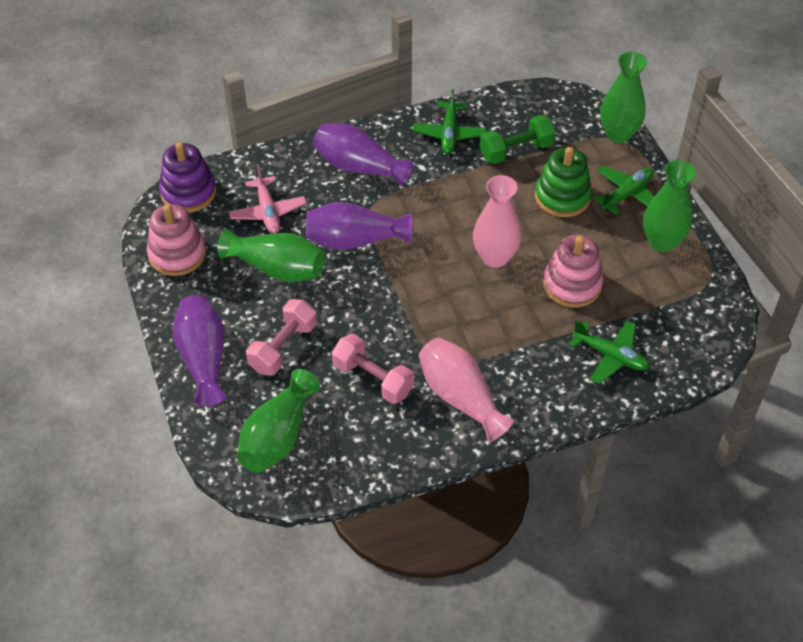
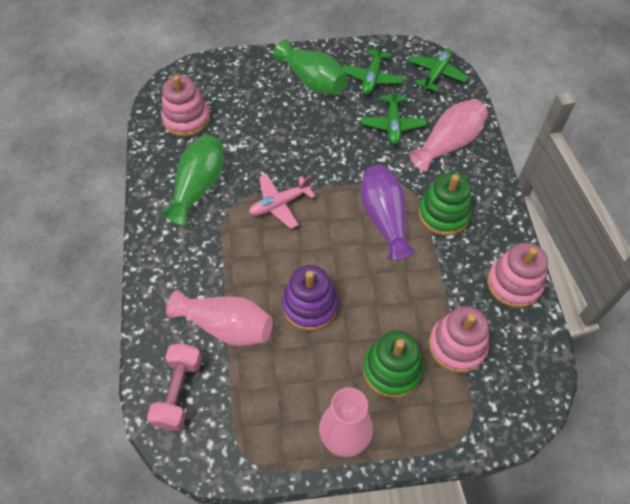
green dumbbell: 1 -> 0
green stacking toy: 1 -> 2
green vase: 4 -> 2
pink dumbbell: 2 -> 1
pink stacking toy: 2 -> 3
pink vase: 2 -> 3
purple vase: 3 -> 1

